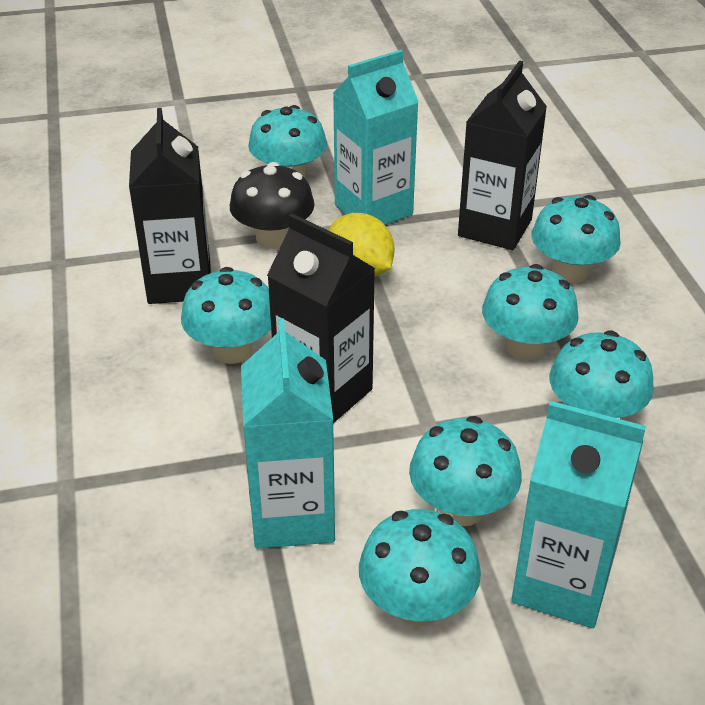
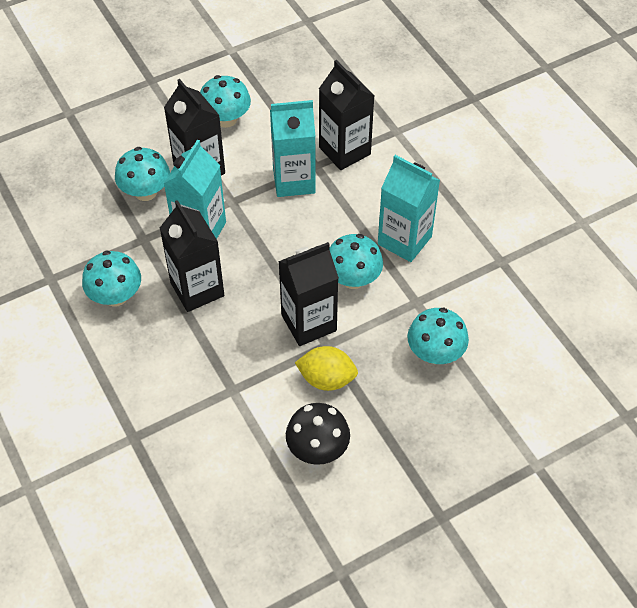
black carton: 3 -> 4
turquoise mushroom: 7 -> 5

